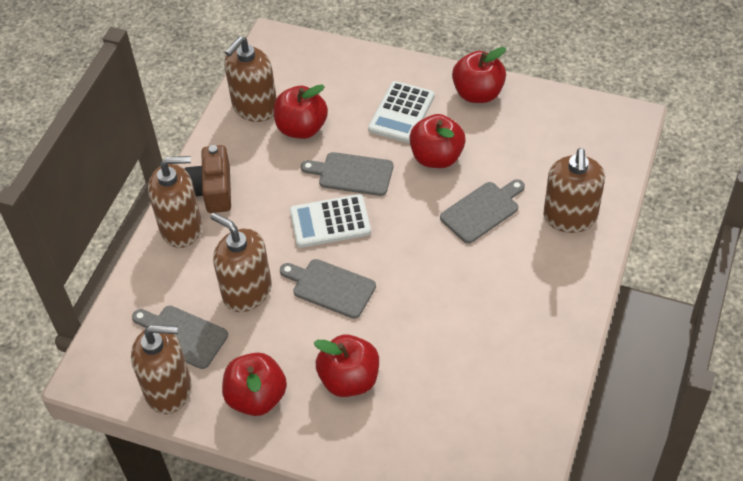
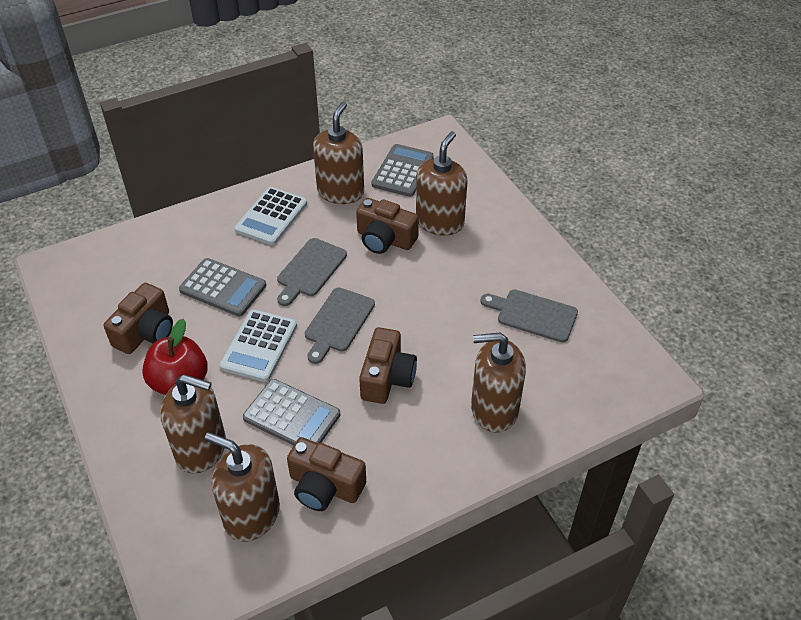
brown camera: 1 -> 4
grey calculator: 0 -> 3
grey cutting board: 4 -> 3
red apple: 5 -> 1

